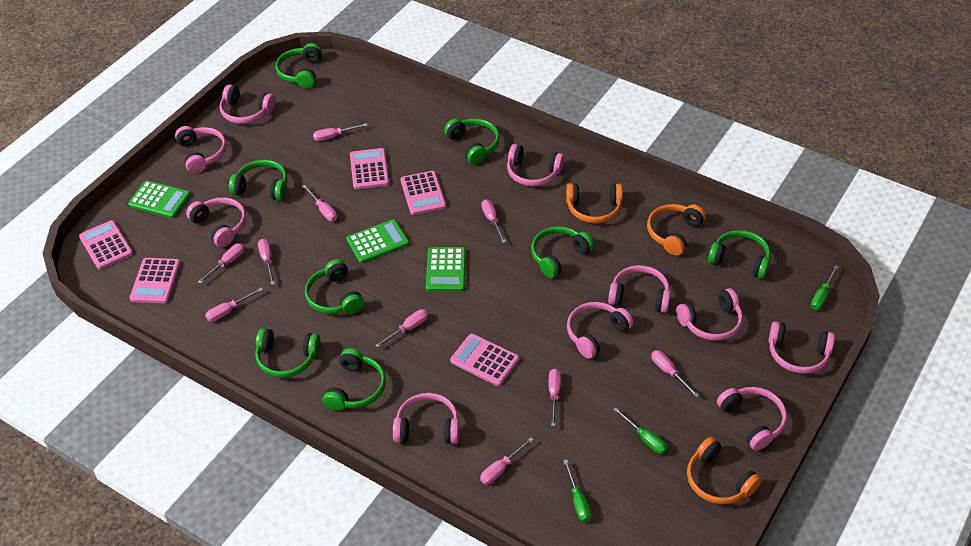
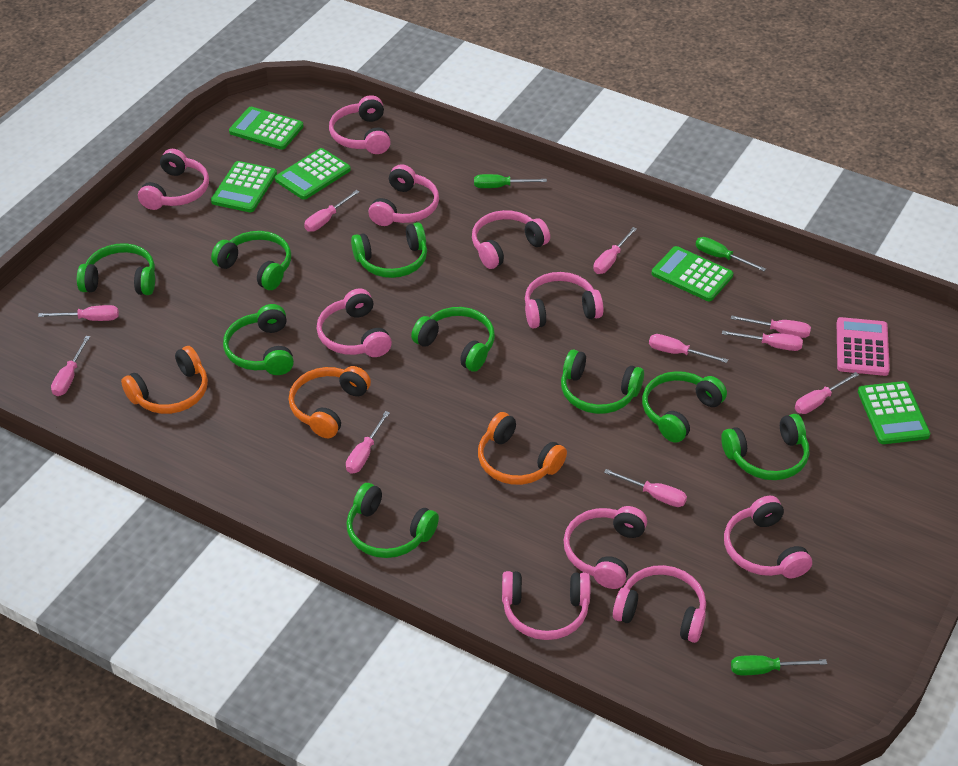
green calculator: 3 -> 5
green headphones: 8 -> 9
pink calculator: 5 -> 1

